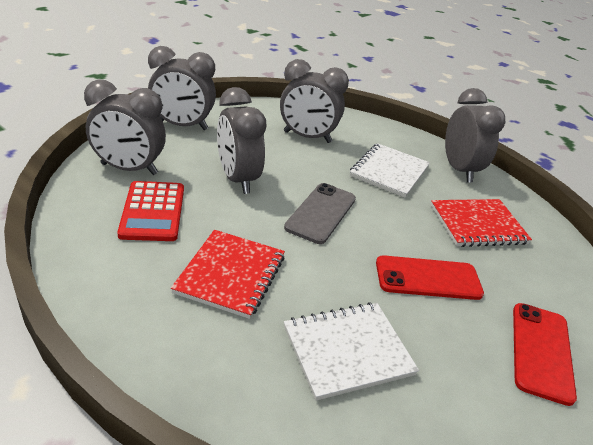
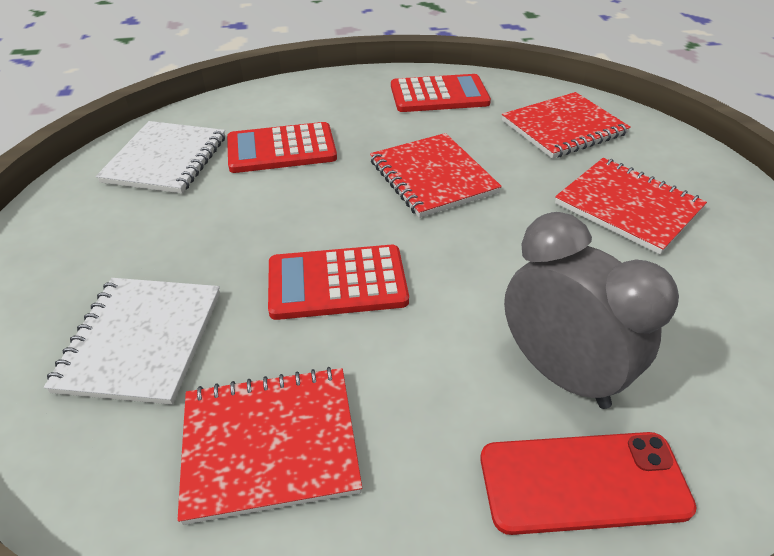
grey clock: 5 -> 1
grey phone: 1 -> 0
red calculator: 1 -> 3
red notebook: 2 -> 4
red phone: 2 -> 1

